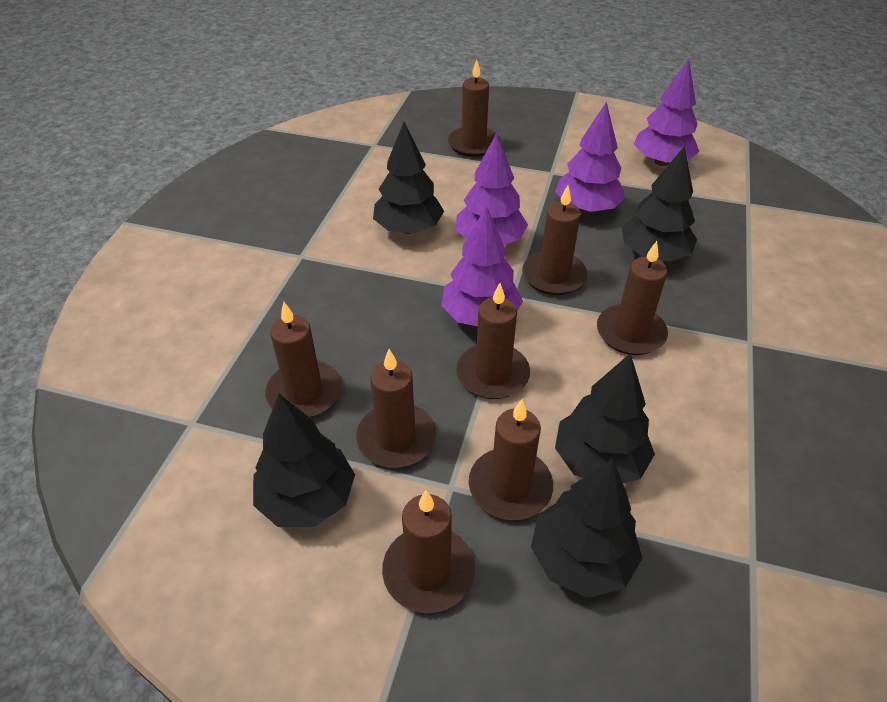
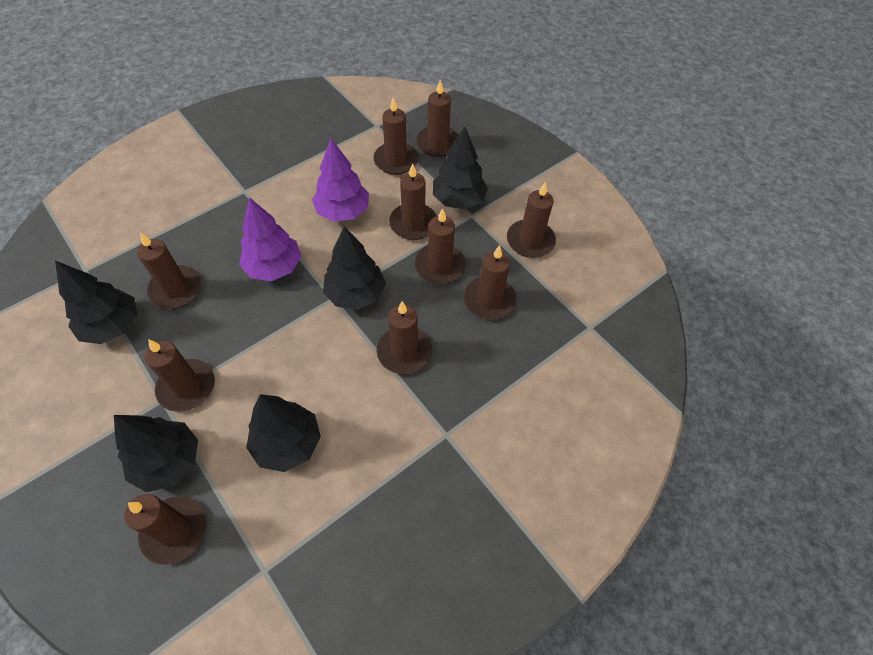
brown candle: 8 -> 10
purple tree: 4 -> 2

